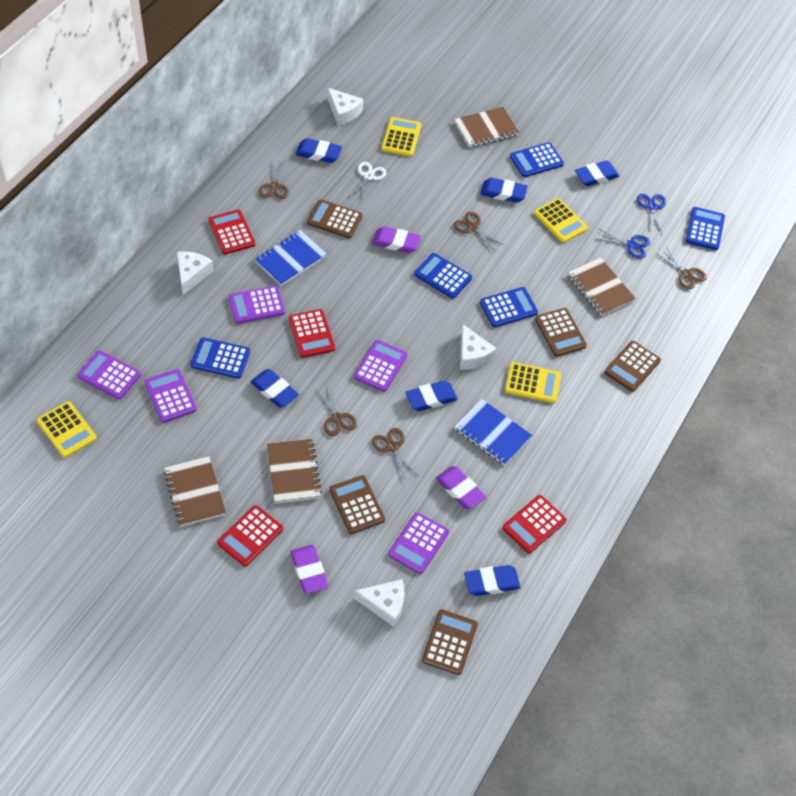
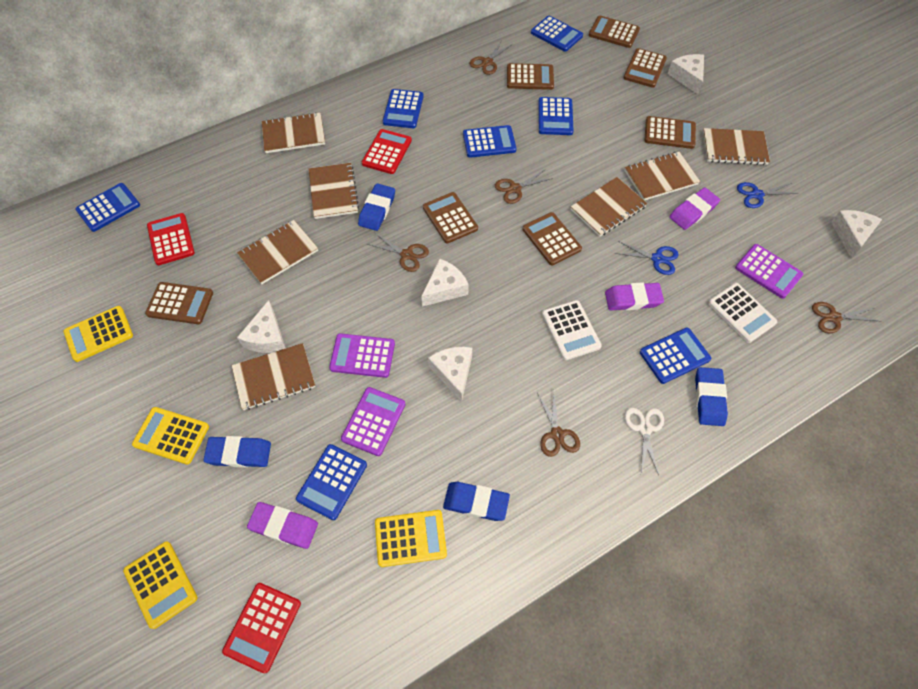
blue calculator: 5 -> 7
blue eraser: 6 -> 4
blue notebook: 2 -> 0
brown calculator: 5 -> 7
brown notebook: 4 -> 7
purple calculator: 5 -> 3
red calculator: 4 -> 3
white calculator: 0 -> 2
white cheese: 4 -> 5

